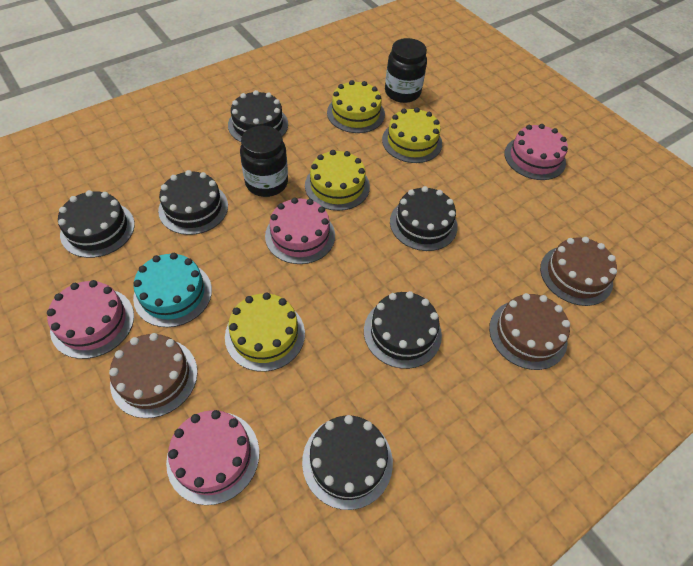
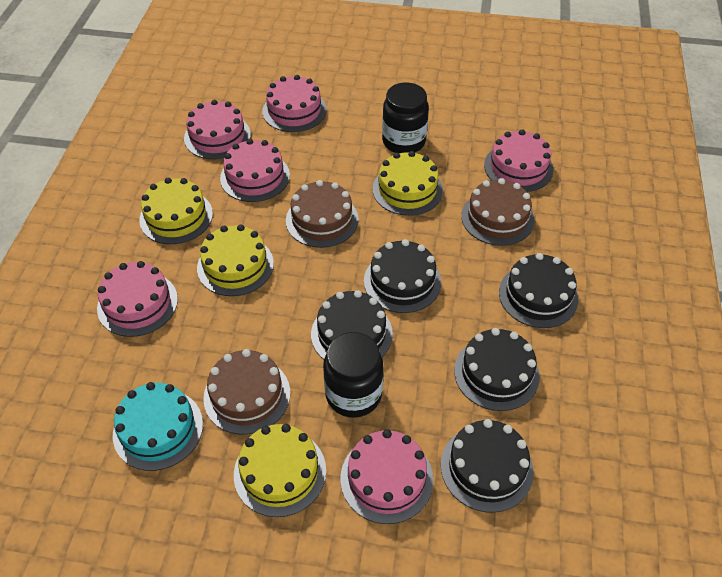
black cake: 6 -> 5
pink cake: 4 -> 6

